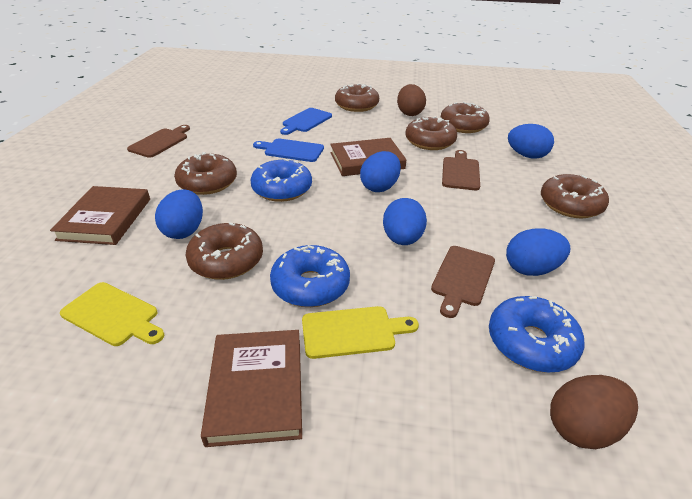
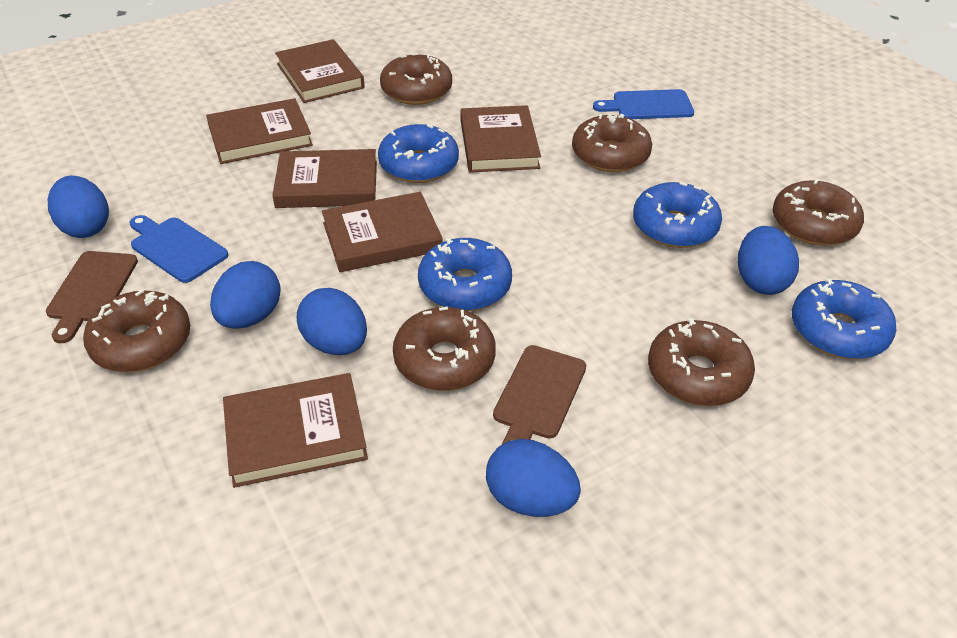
blue donut: 3 -> 4
brown book: 3 -> 6
brown cutting board: 3 -> 2
brown egg: 2 -> 0
yellow cutting board: 2 -> 0

